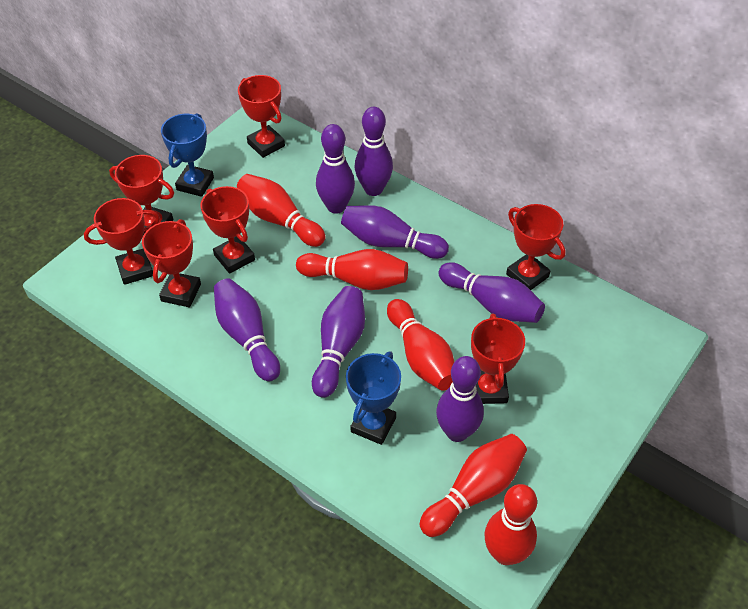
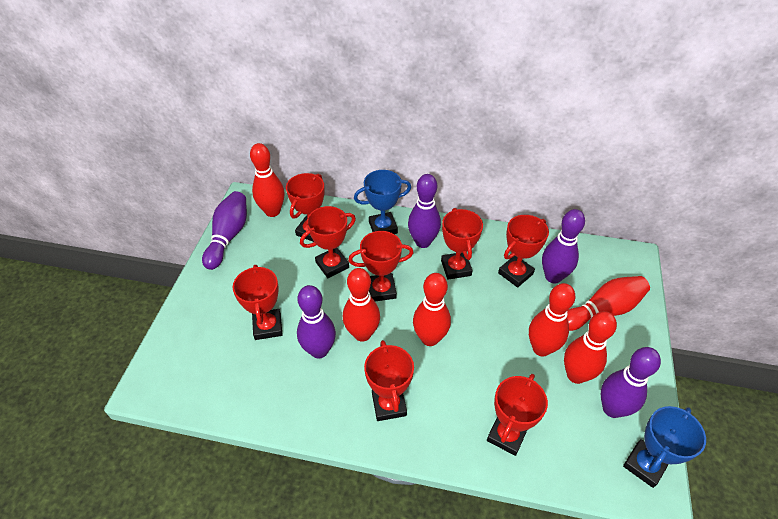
purple bowling pin: 7 -> 5
red bowling pin: 5 -> 6
red trophy: 7 -> 8

